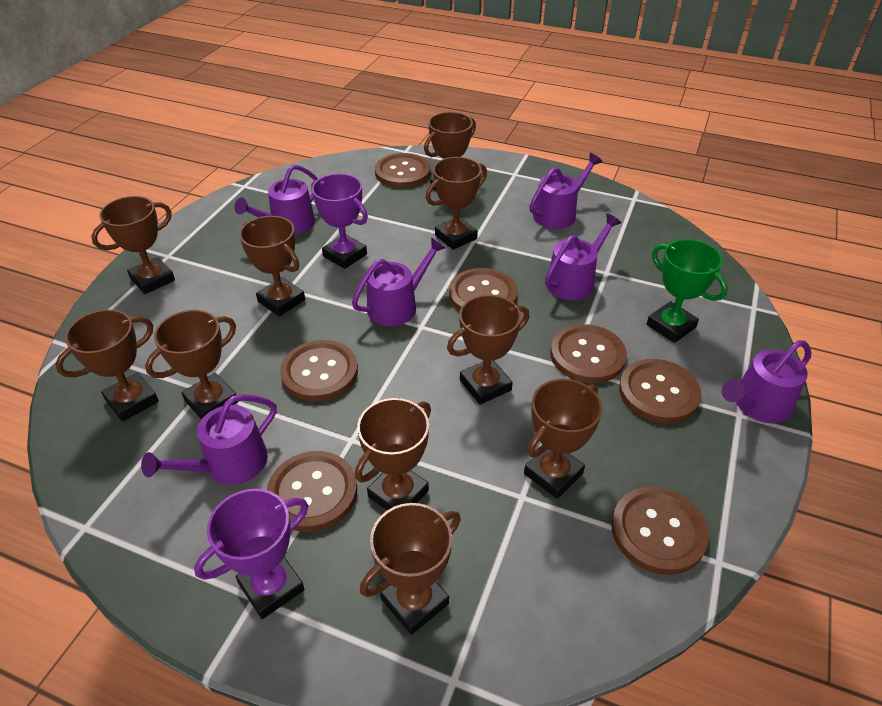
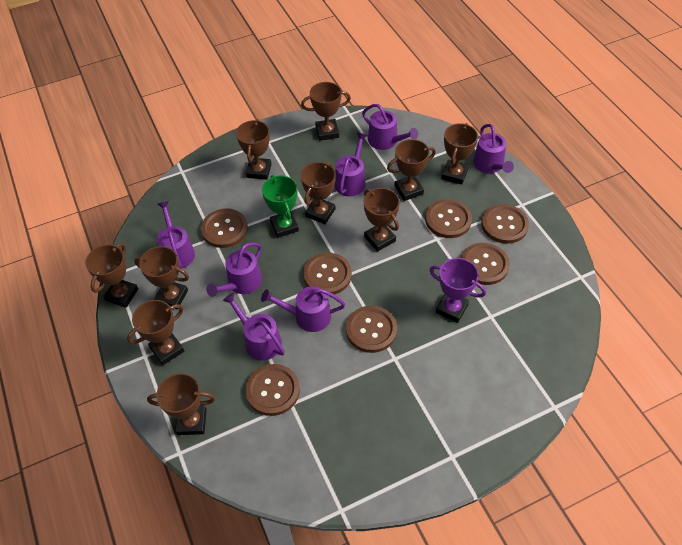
purple trophy: 2 -> 1
purple watering can: 6 -> 7

